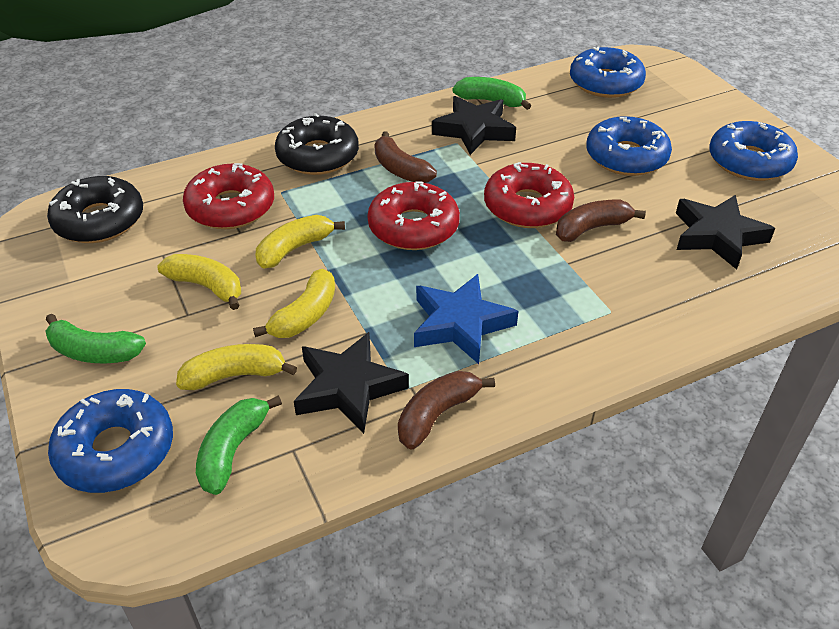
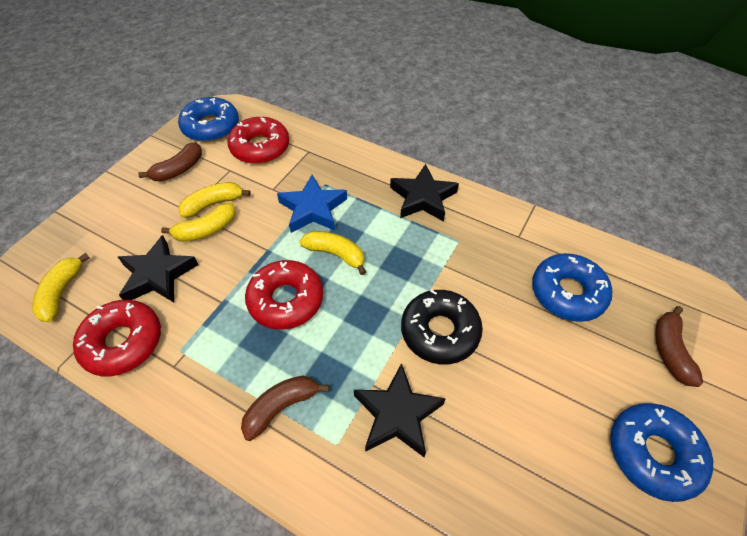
black donut: 2 -> 1
blue donut: 4 -> 3
green banana: 3 -> 0

